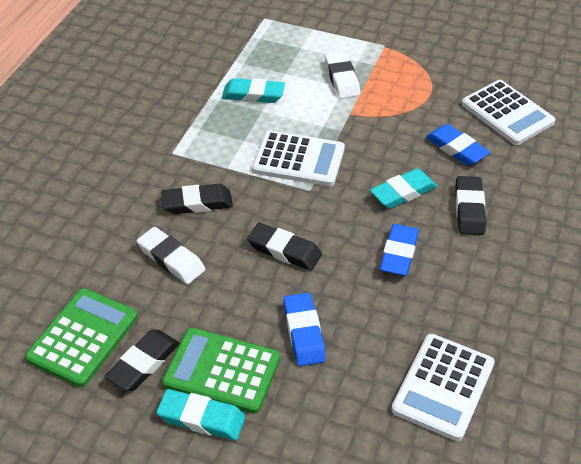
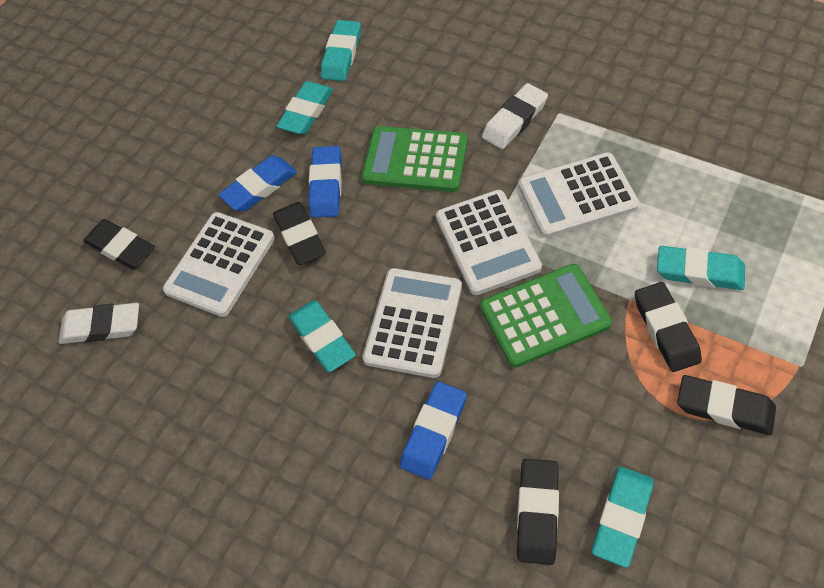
black eraser: 4 -> 5
turquoise eraser: 3 -> 5
white calculator: 3 -> 4

